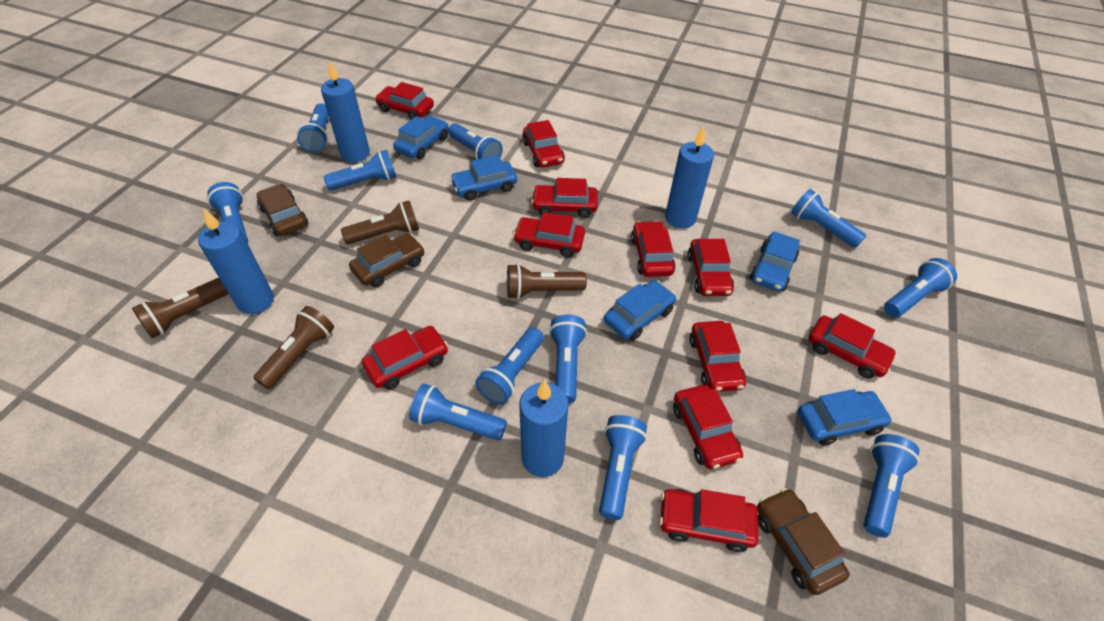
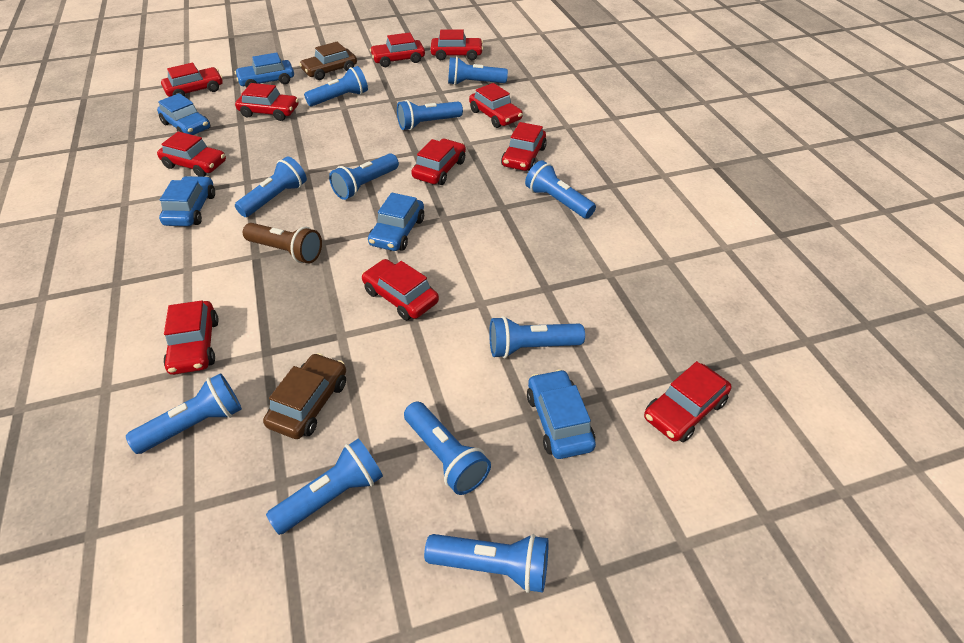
blue candle: 4 -> 0
brown car: 3 -> 2
brown flashlight: 4 -> 1

